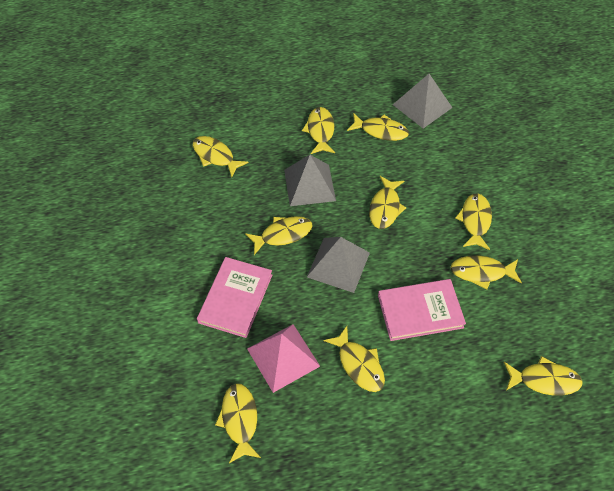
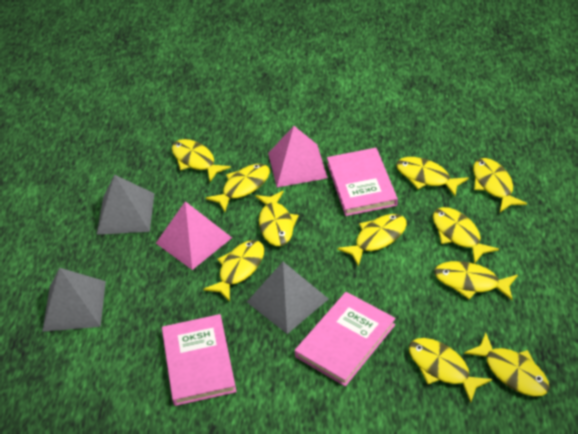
pink book: 2 -> 3
pink pyramid: 1 -> 2
yellow fish: 10 -> 11

